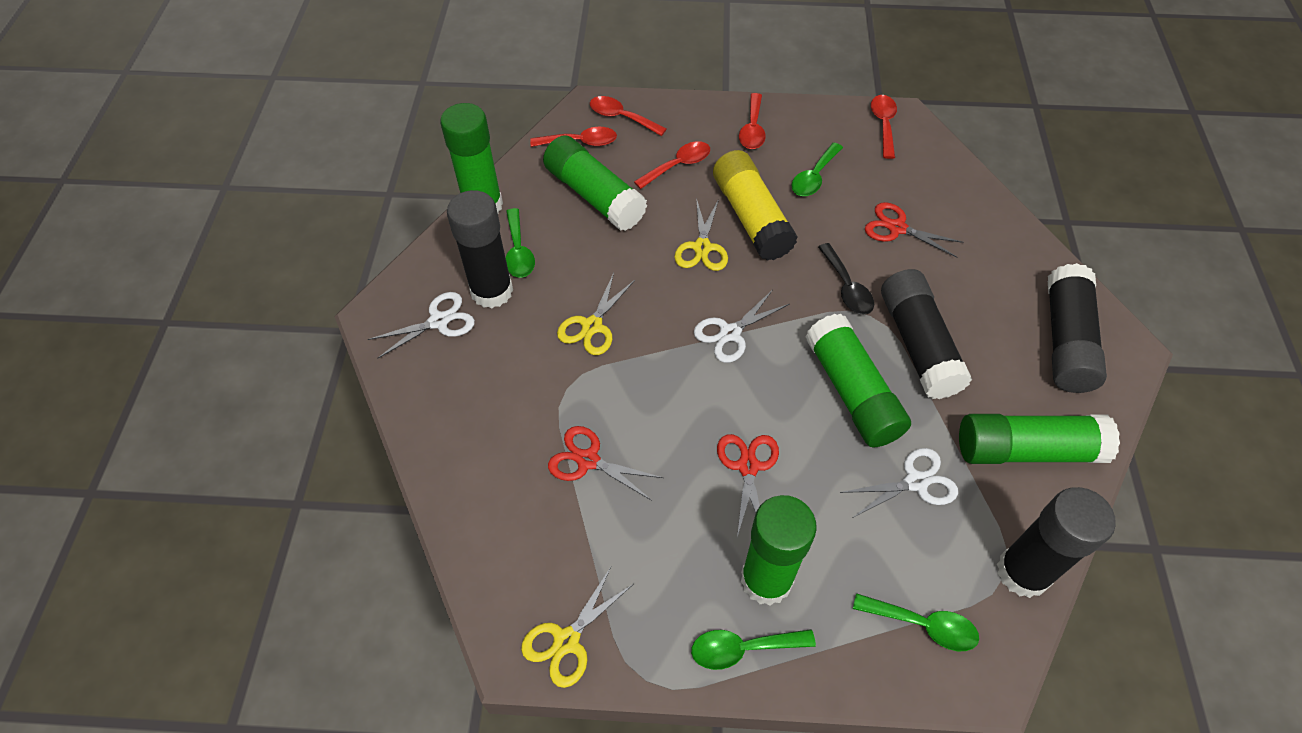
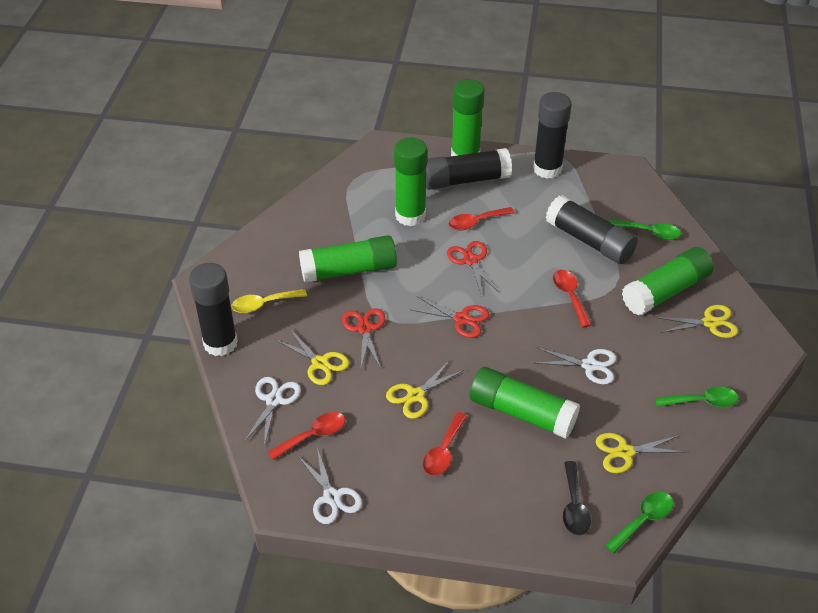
green spoon: 4 -> 3
red spoon: 5 -> 4
yellow glue stick: 1 -> 0
yellow scissors: 3 -> 4
yellow spoon: 0 -> 1

